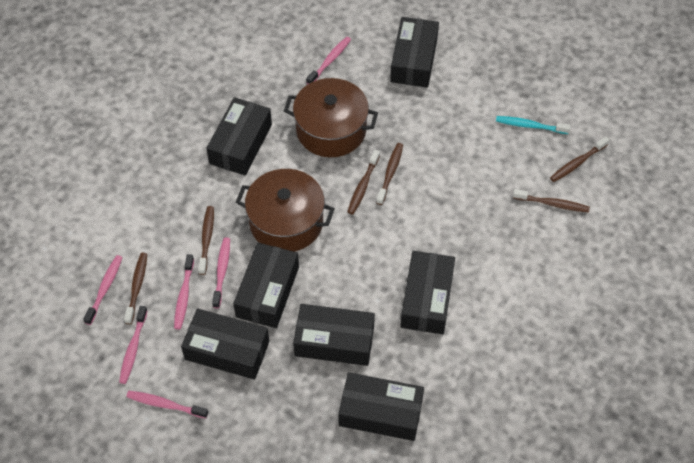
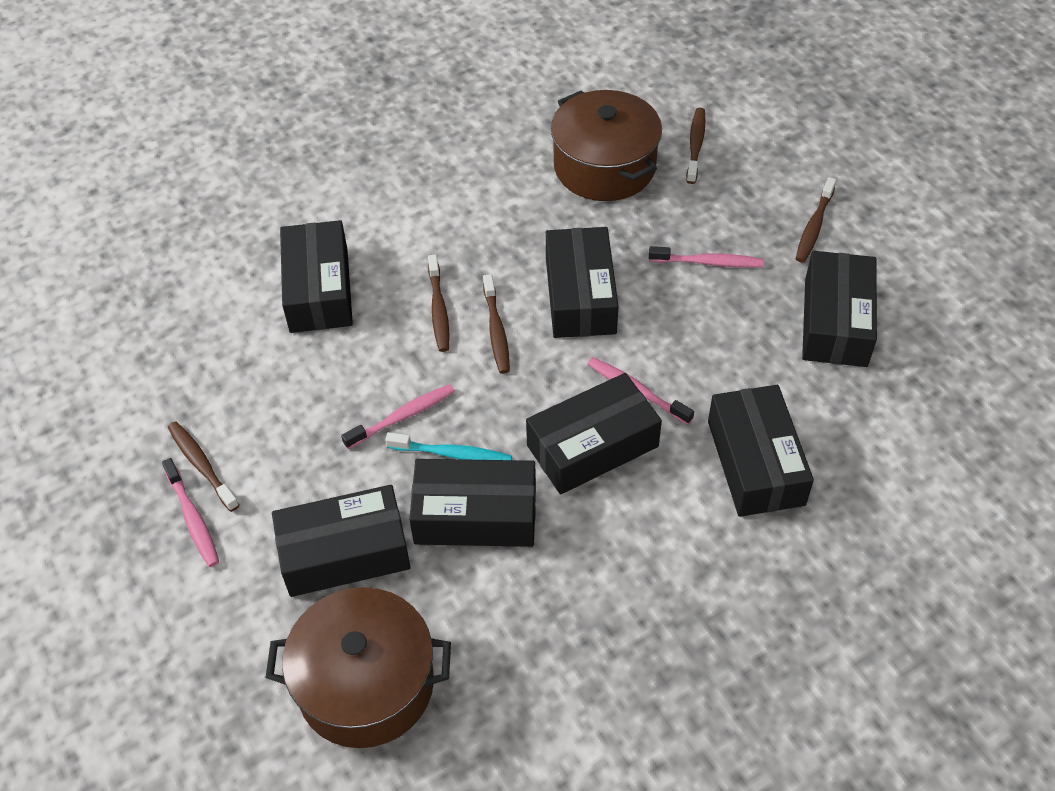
brown toothbrush: 6 -> 5
pink toothbrush: 6 -> 4

